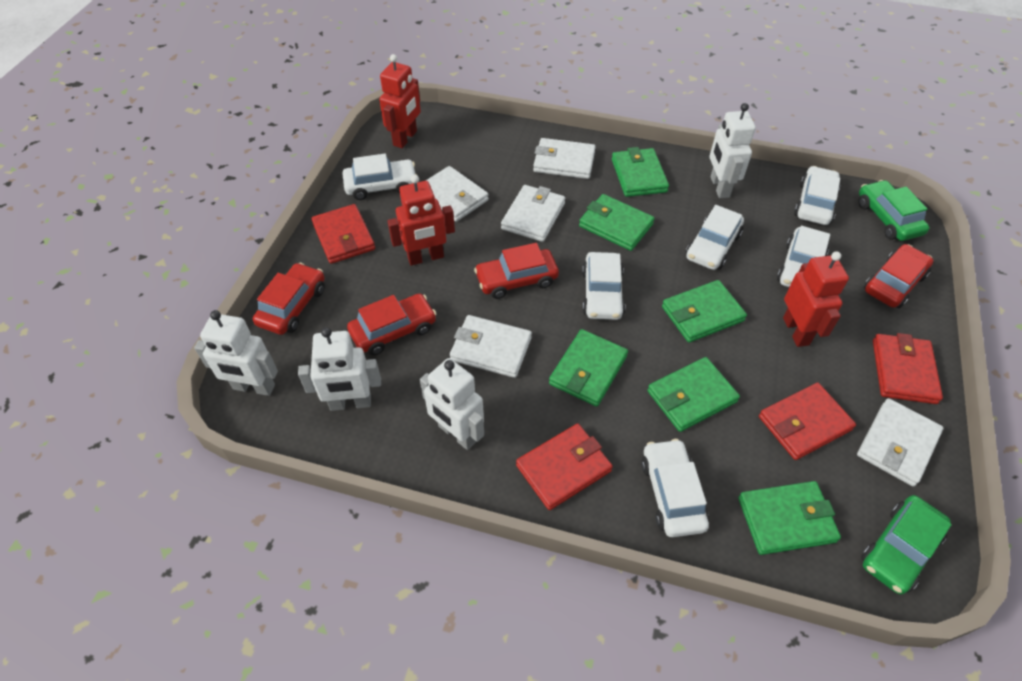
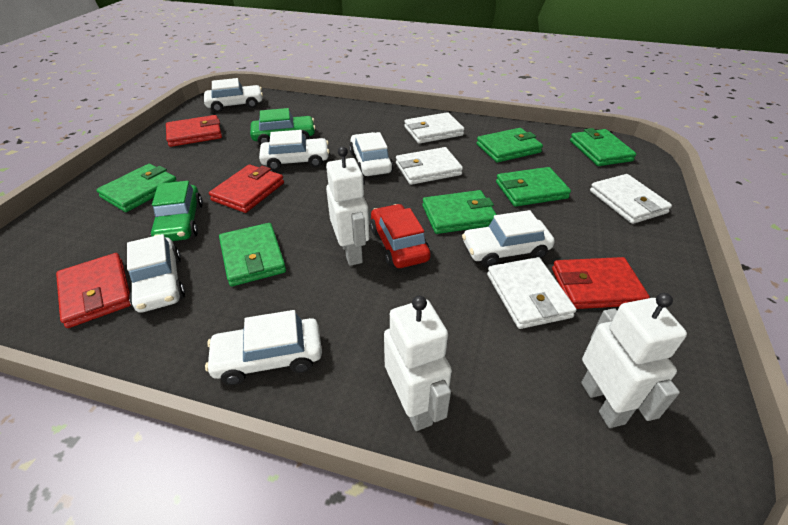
red car: 4 -> 1
red robot: 3 -> 0
white robot: 4 -> 3
white wallet: 5 -> 4

